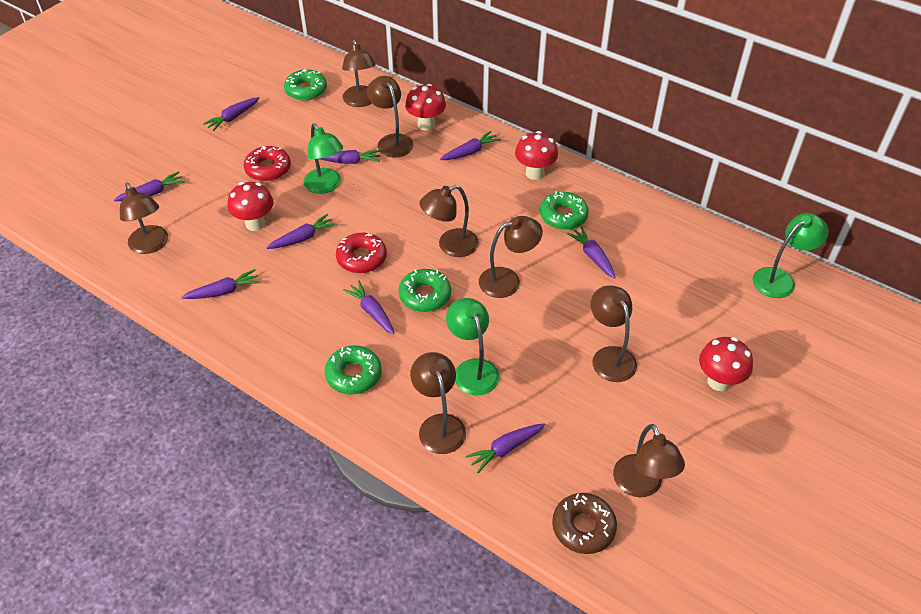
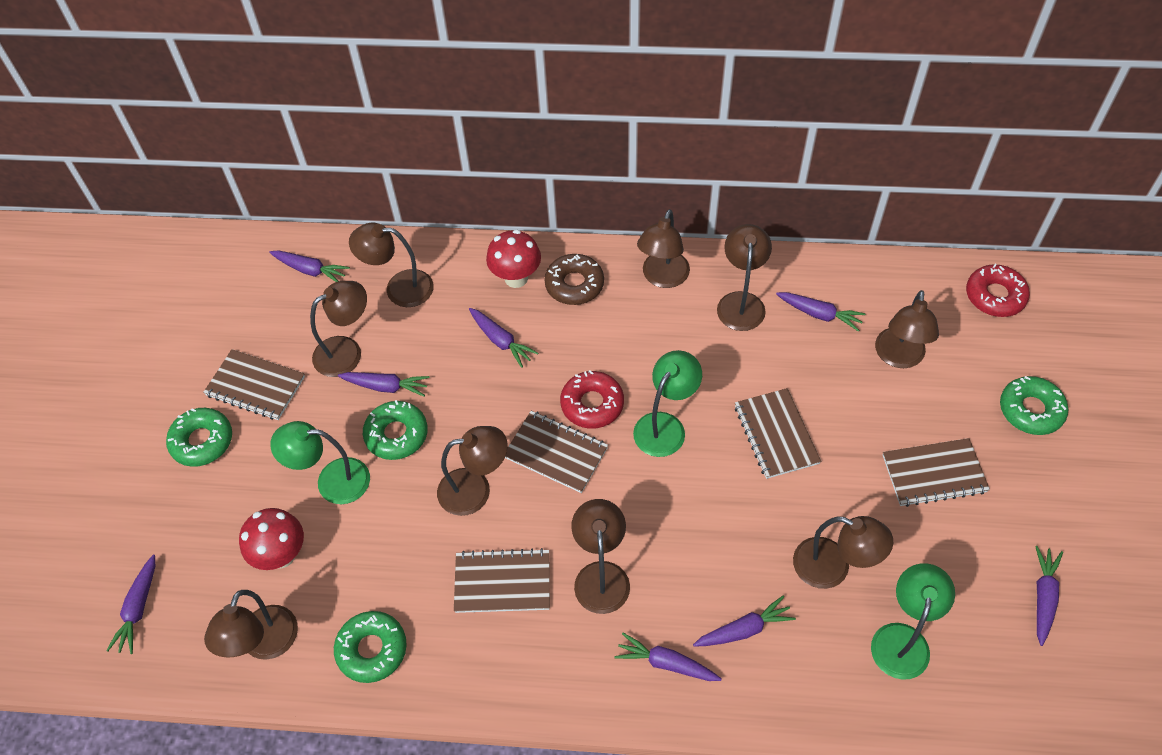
brown lamp: 8 -> 9
brown notebook: 0 -> 5
purple carrot: 9 -> 8
red mushroom: 4 -> 2

